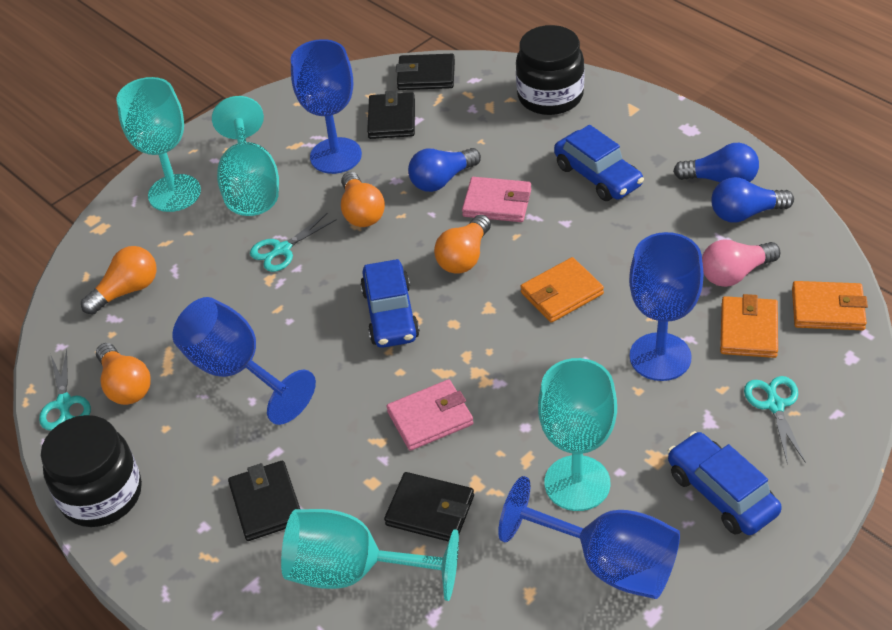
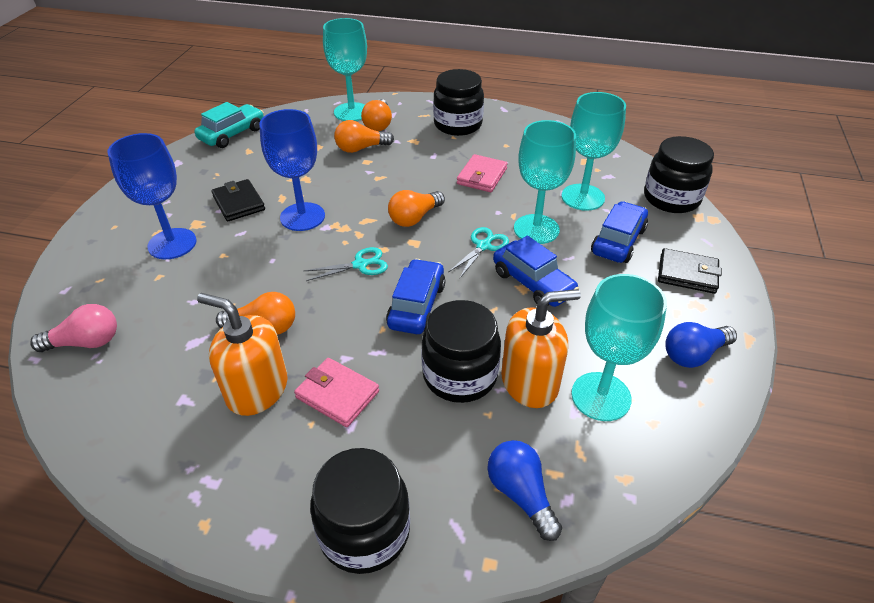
black jar: 2 -> 4
black wallet: 4 -> 2
blue goblet: 4 -> 2
blue light bulb: 3 -> 2
orange soap dispenser: 0 -> 2
orange wallet: 3 -> 0
turquoise car: 0 -> 1
turquoise scissors: 3 -> 2

